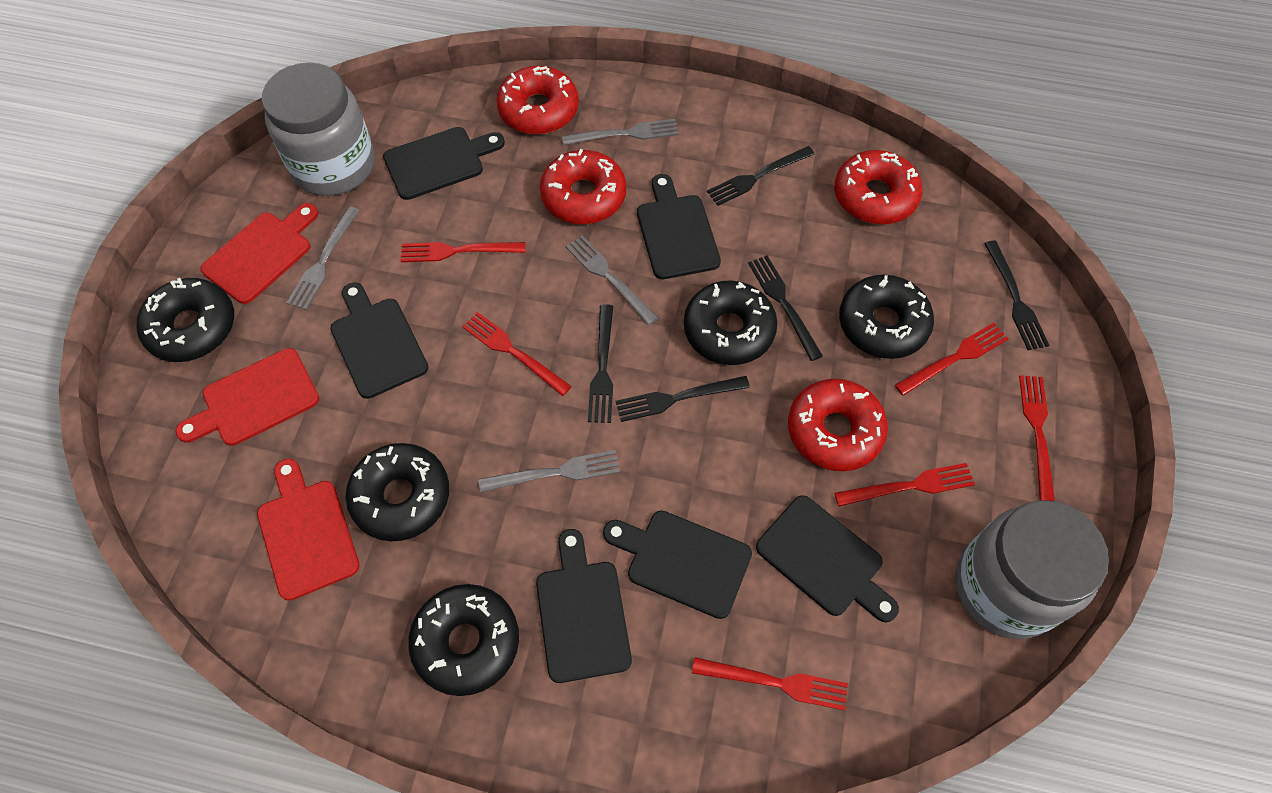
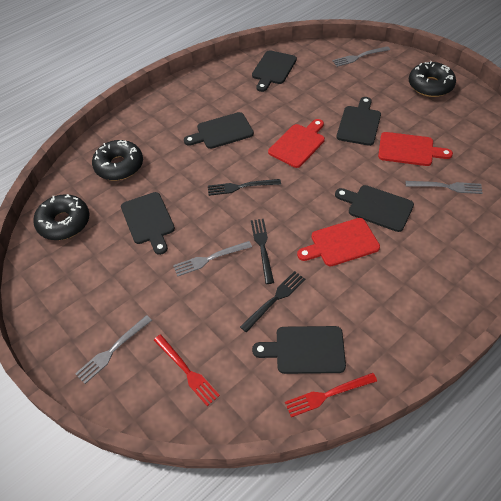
black donut: 5 -> 3
black fork: 5 -> 3
grey jar: 2 -> 0
red donut: 4 -> 0
red fork: 6 -> 2

